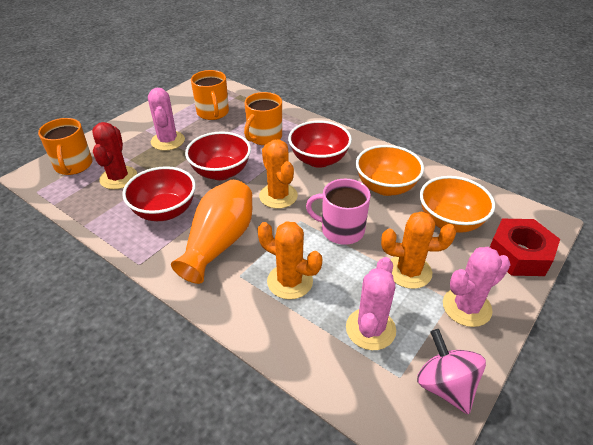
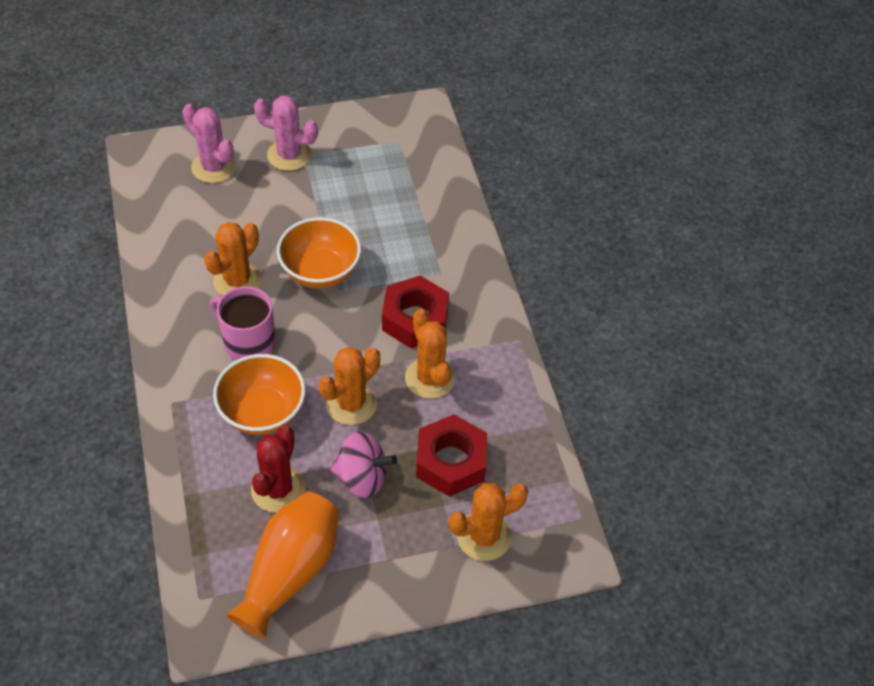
orange cactus: 3 -> 4
orange mug: 3 -> 0
pink cactus: 3 -> 2
red bowl: 3 -> 0
red nut: 1 -> 2

